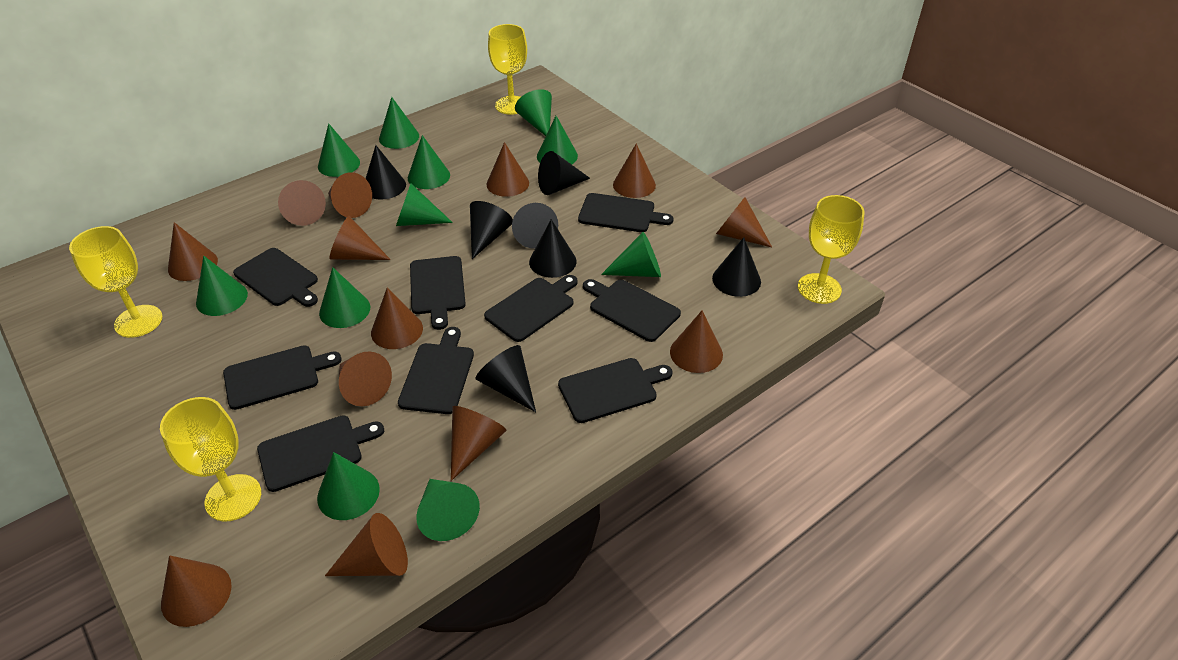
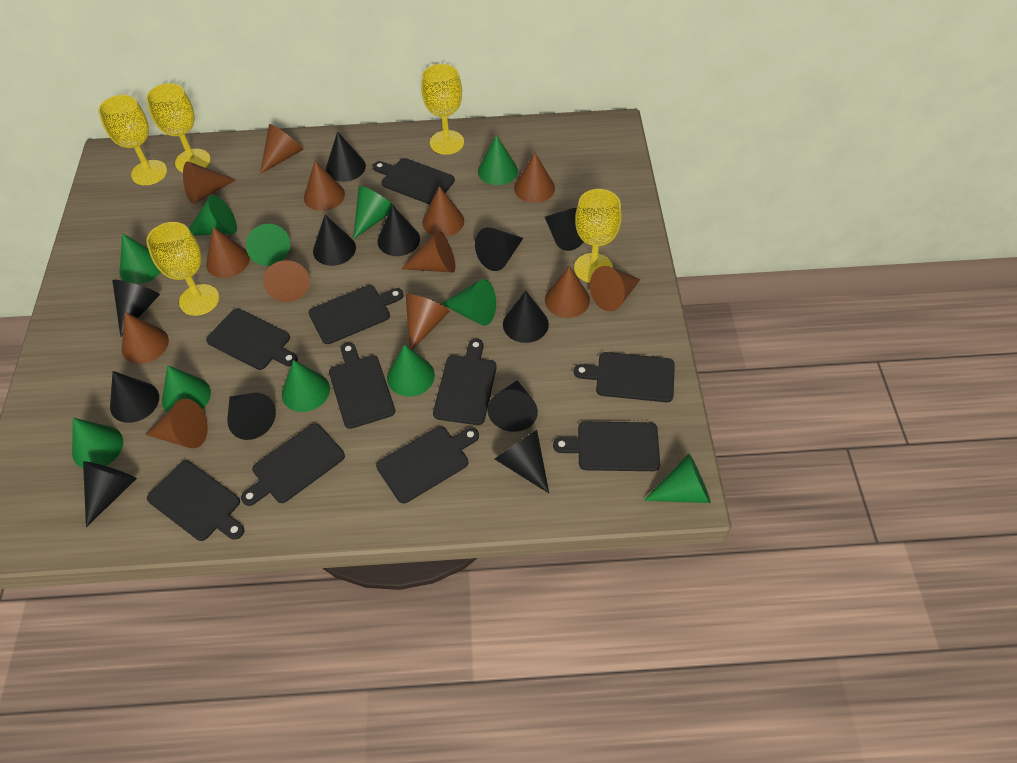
black cone: 7 -> 12
black cutting board: 9 -> 10
yellow goblet: 4 -> 5

